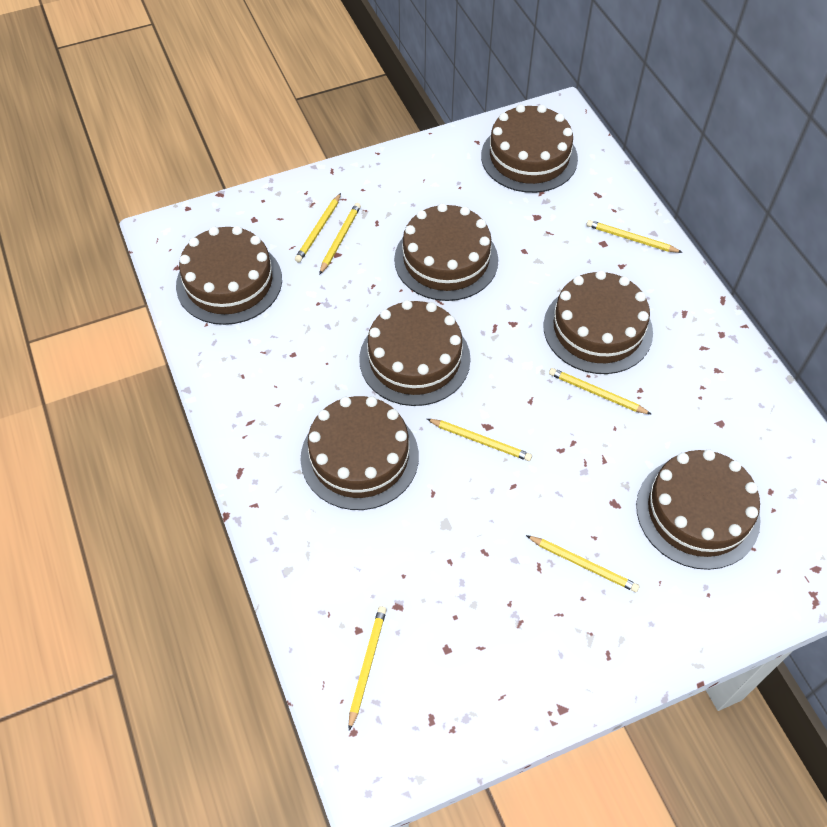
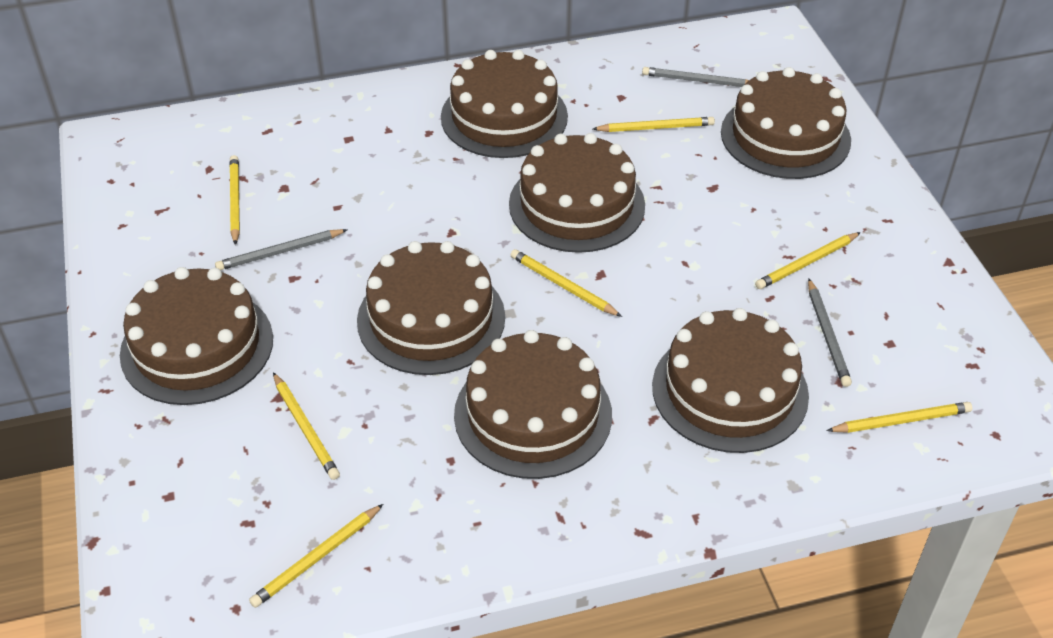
grey pencil: 0 -> 3

